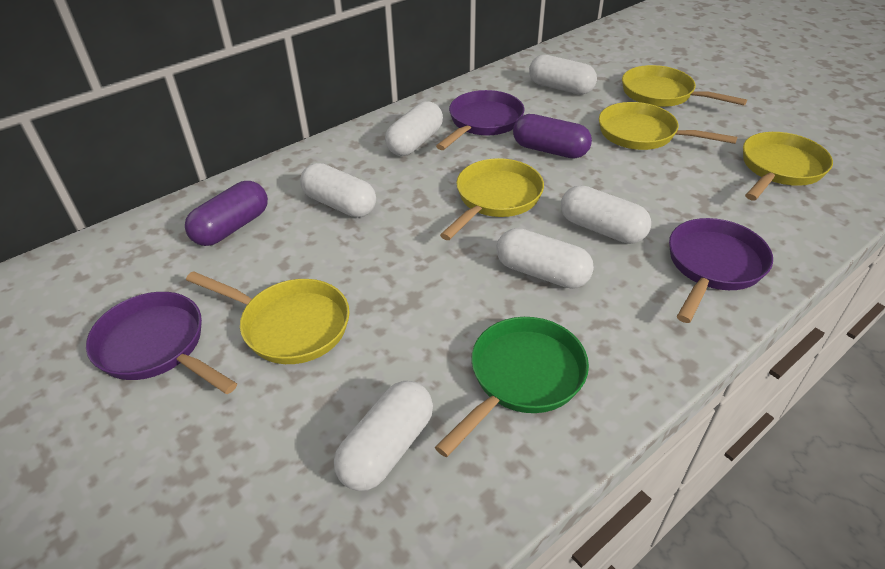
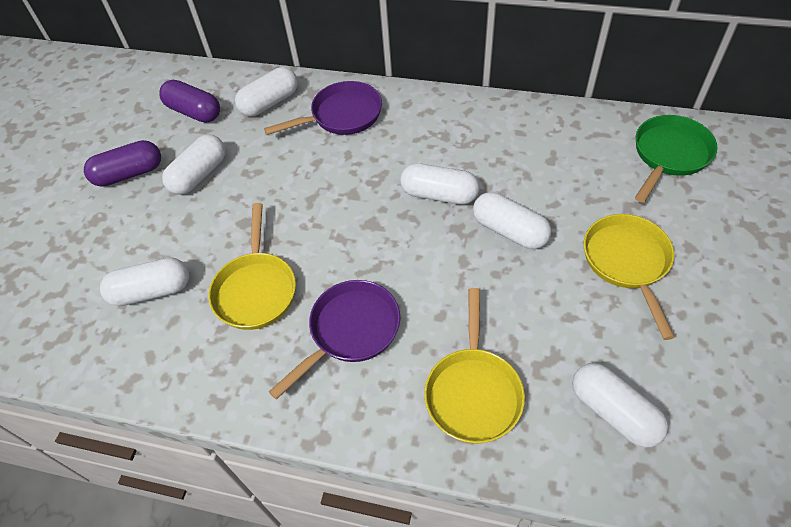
purple pan: 3 -> 2
yellow pan: 5 -> 3

